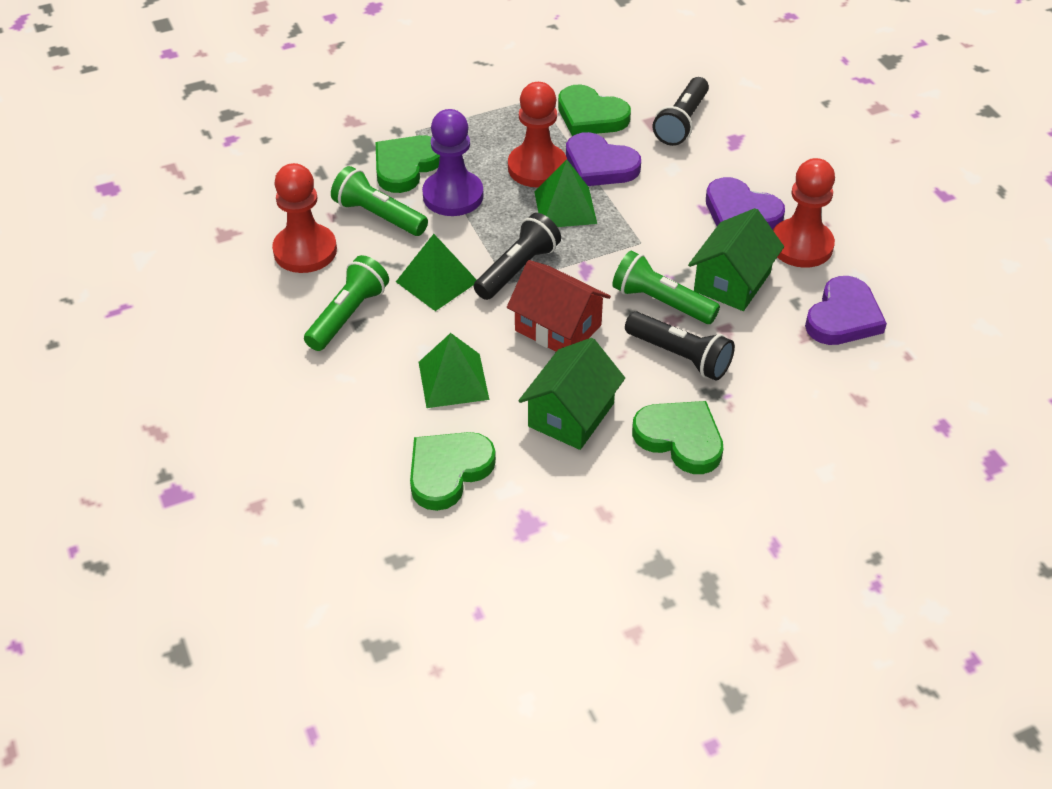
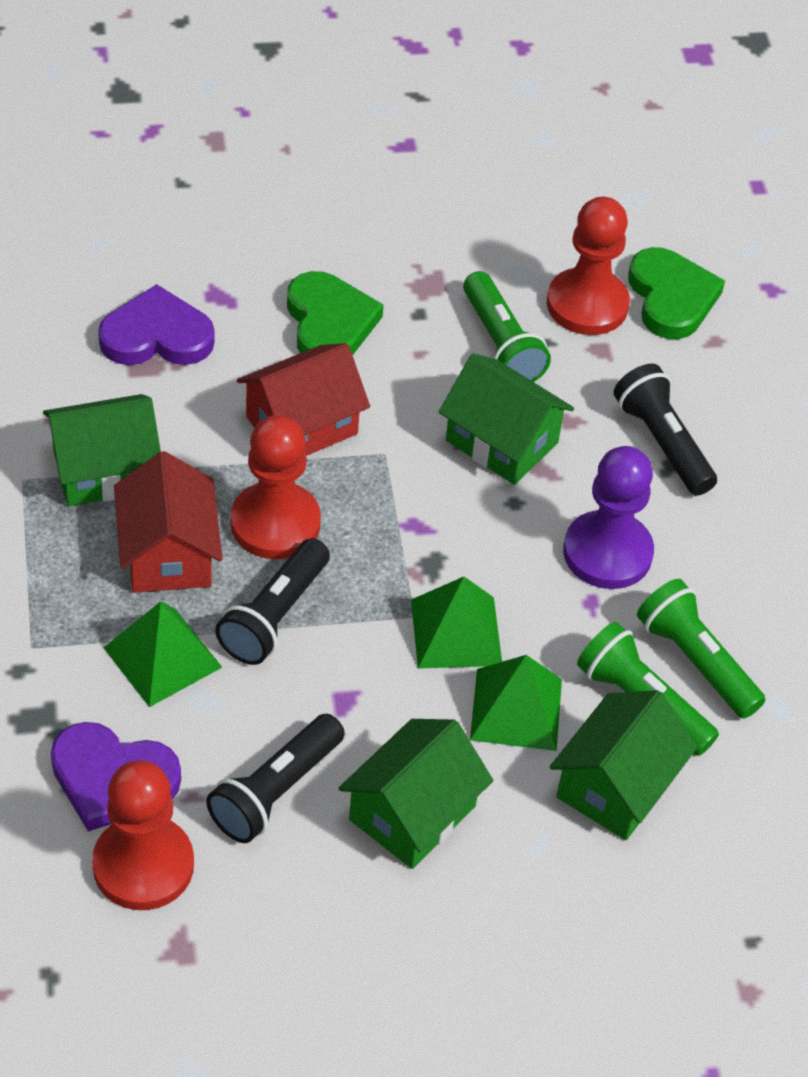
green heart: 4 -> 2
green house: 2 -> 4
purple heart: 3 -> 2
red house: 1 -> 2

